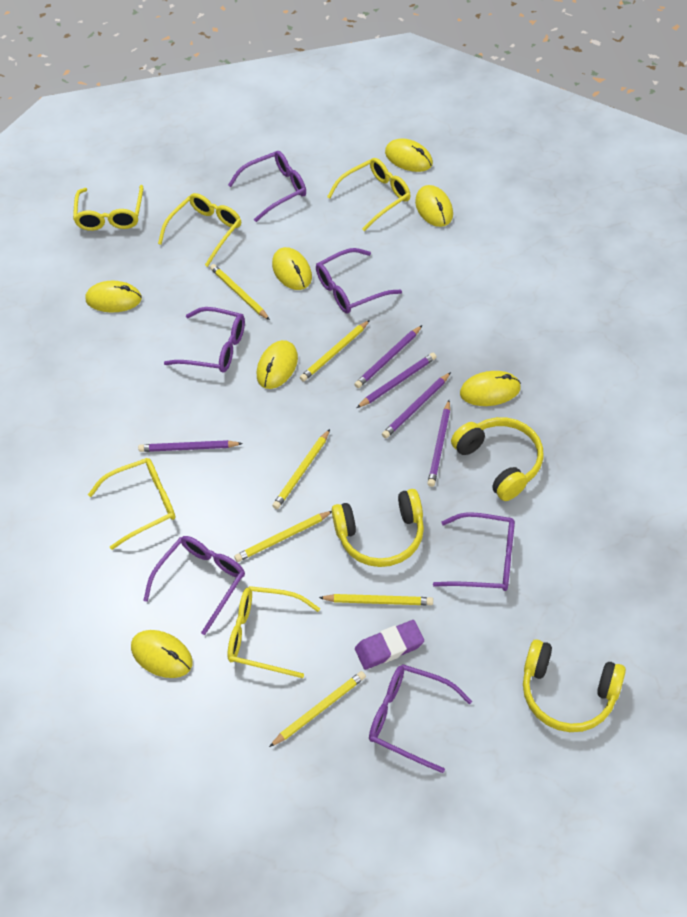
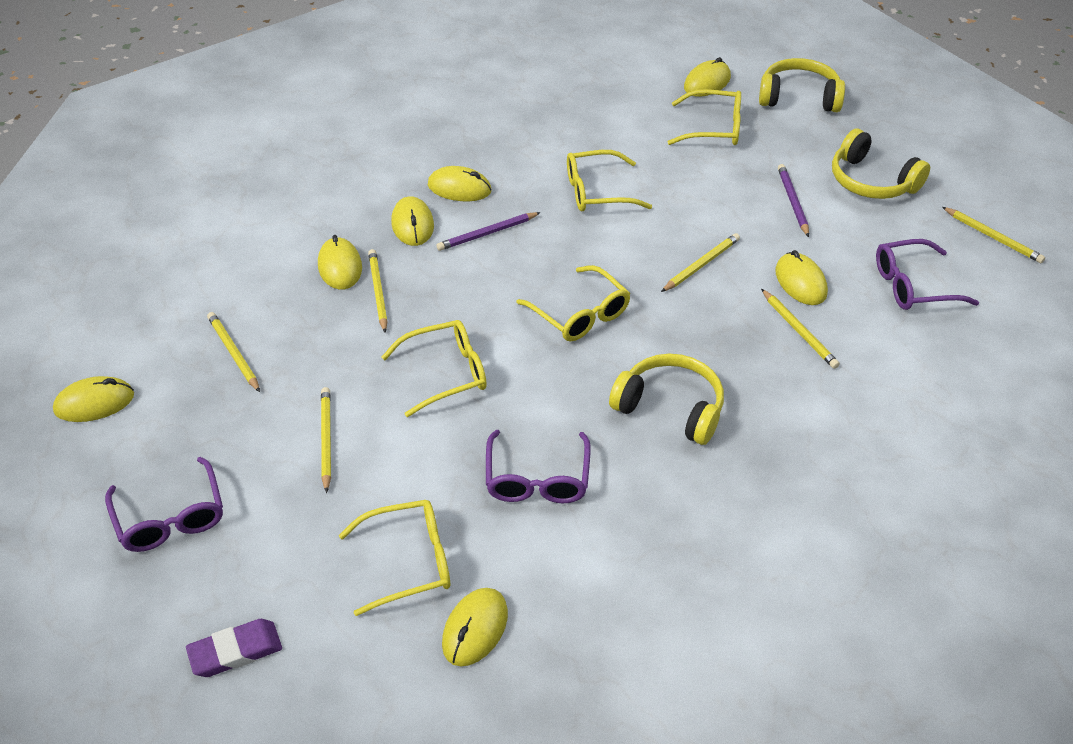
purple glasses: 6 -> 3
purple pencil: 5 -> 2

